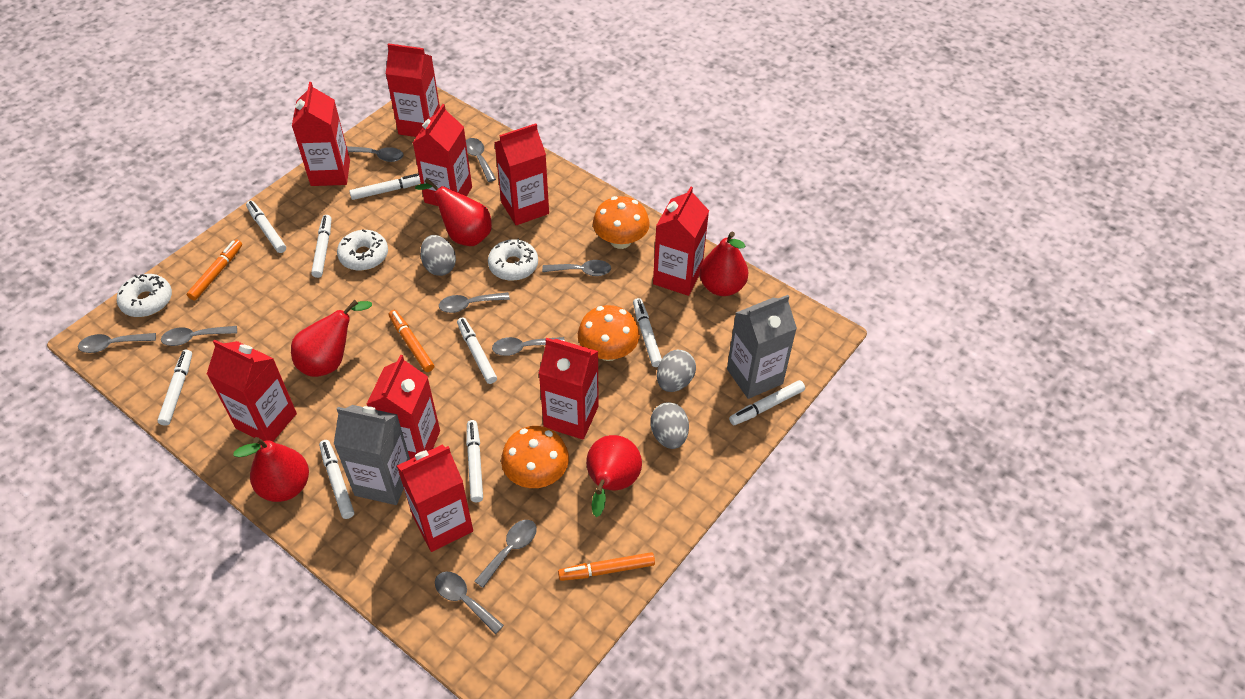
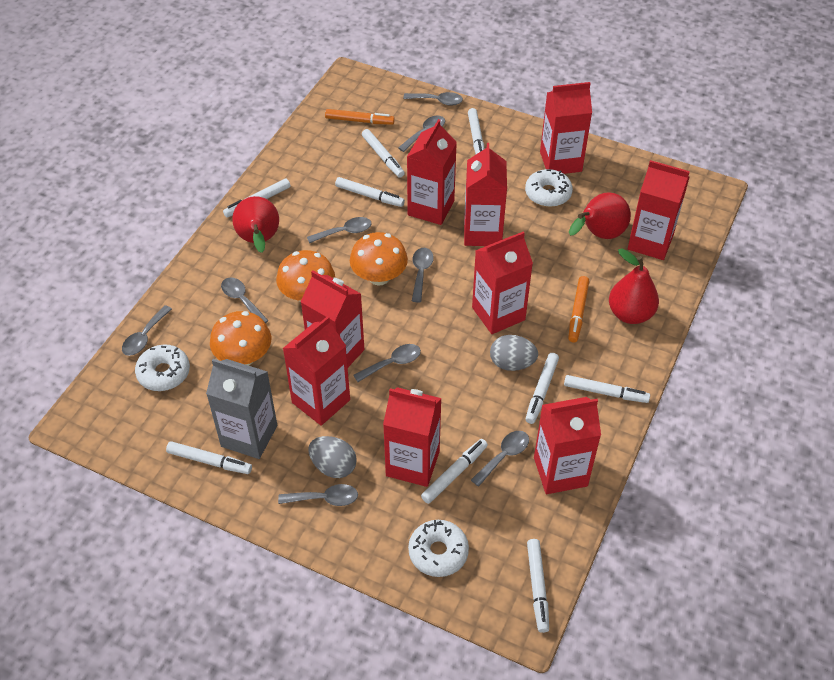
grey carton: 2 -> 1
grey egg: 3 -> 2
orange marker: 3 -> 2
red pear: 5 -> 3

